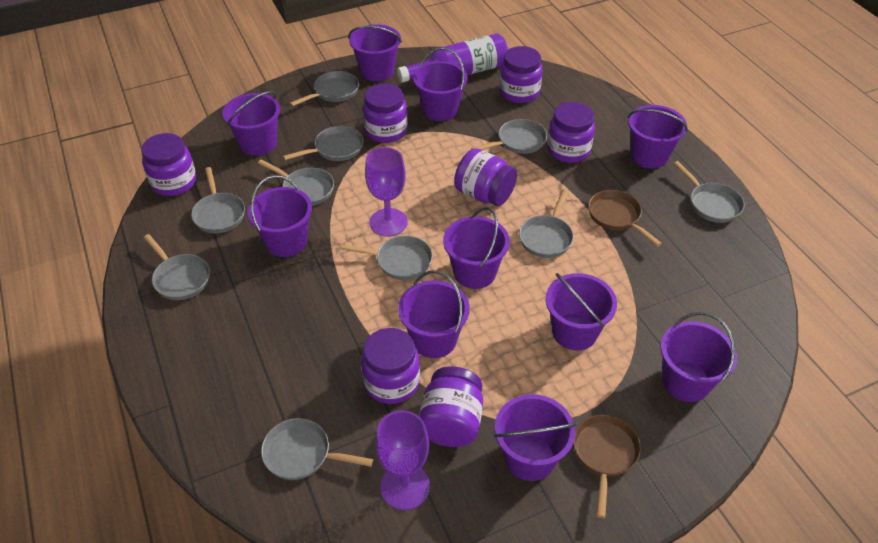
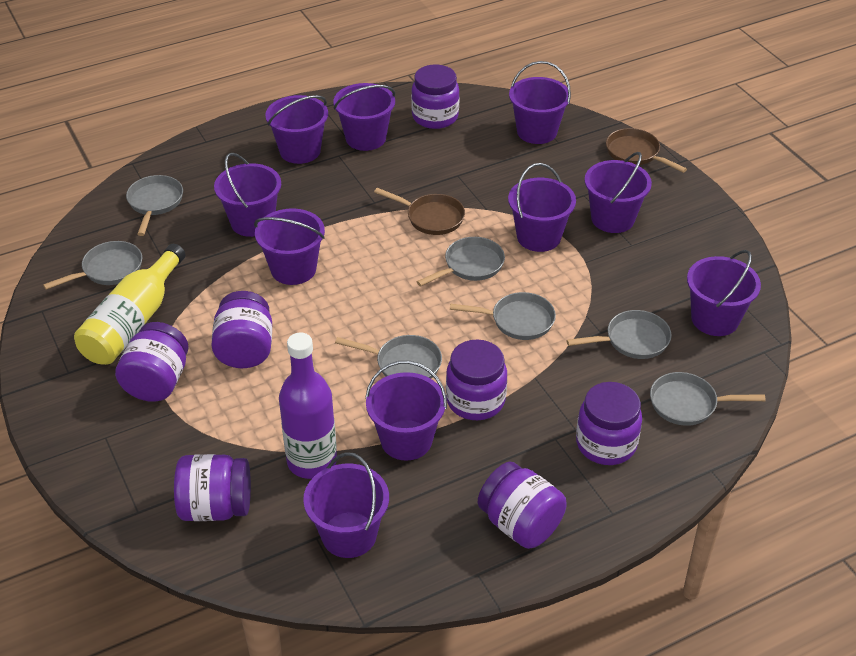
grey pan: 10 -> 7
purple goblet: 2 -> 0
yellow bottle: 0 -> 1

